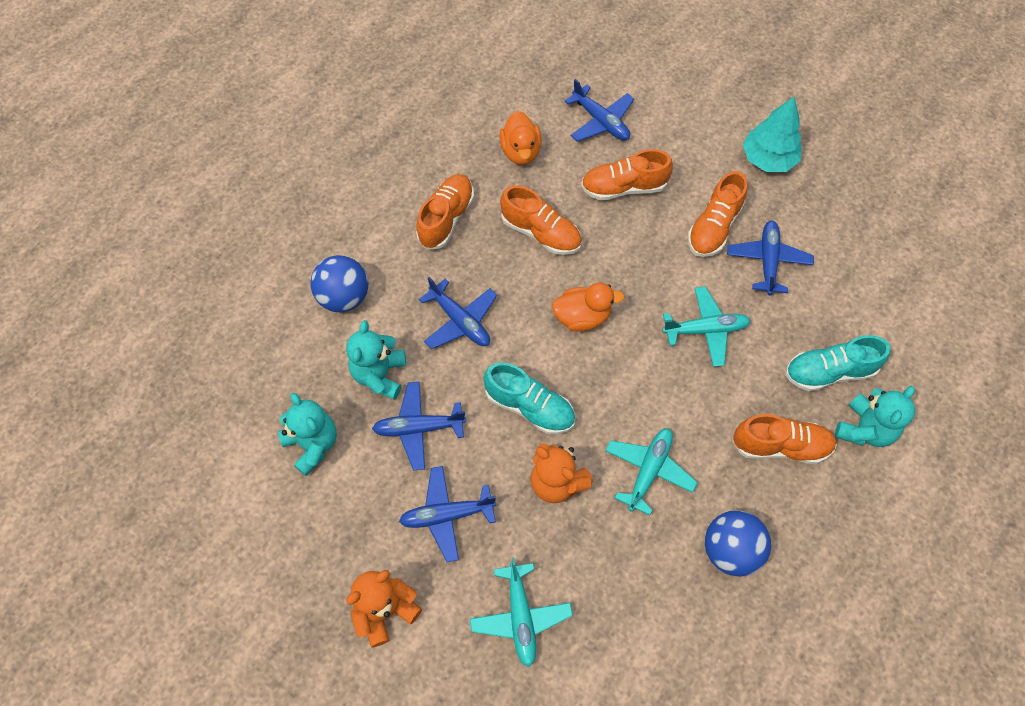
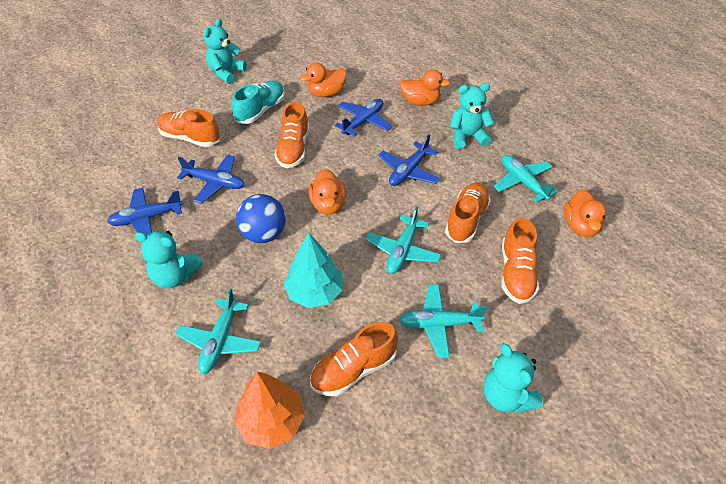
blue ball: 2 -> 1
blue plane: 5 -> 4
orange duck: 2 -> 4
orange teddy bear: 2 -> 0
orange tree: 0 -> 1
turquoise plane: 3 -> 4
turquoise shoe: 2 -> 1
turquoise teddy bear: 3 -> 4

